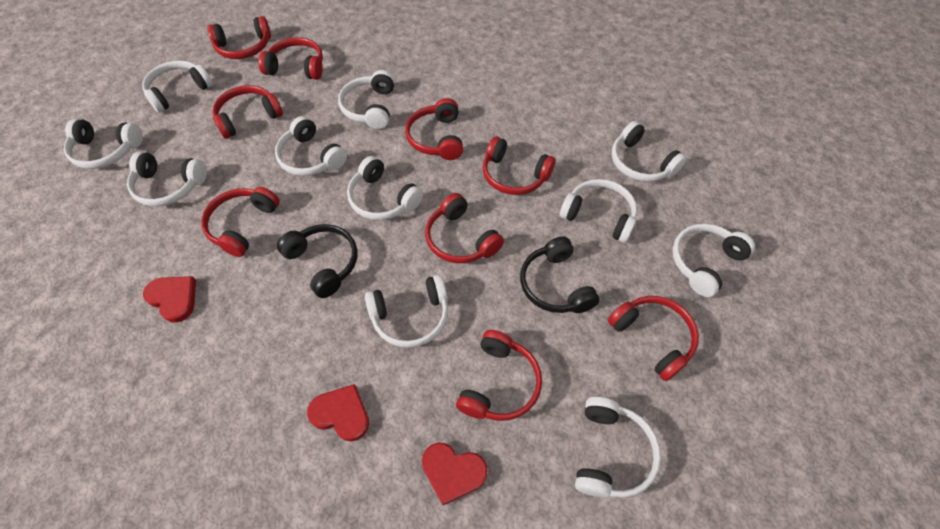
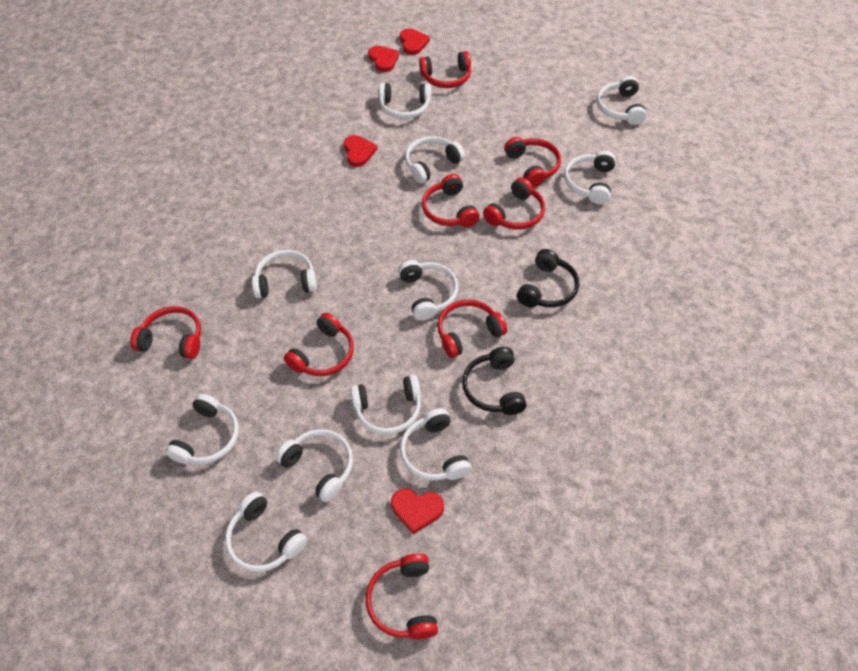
red headphones: 9 -> 8
red heart: 3 -> 4

